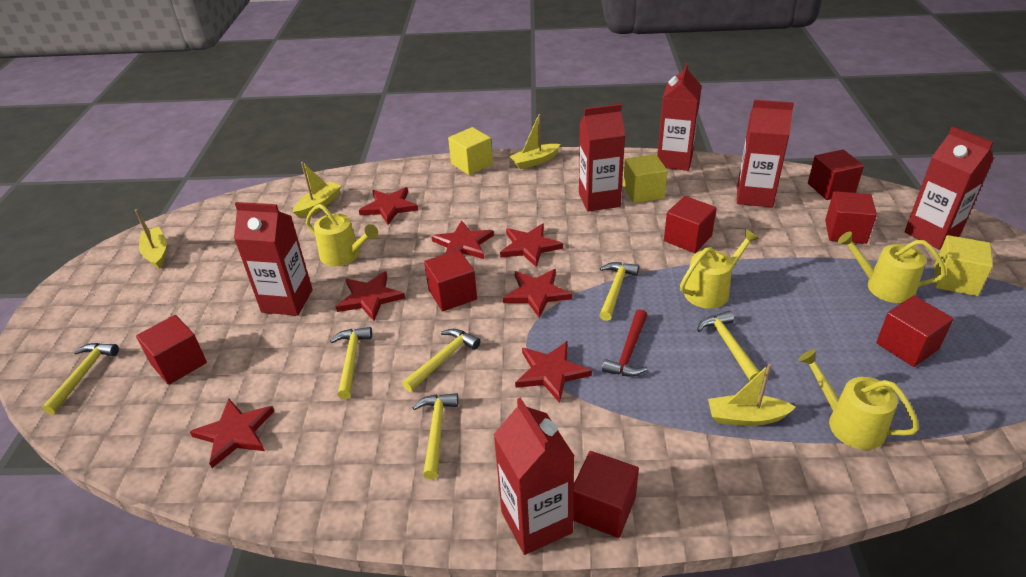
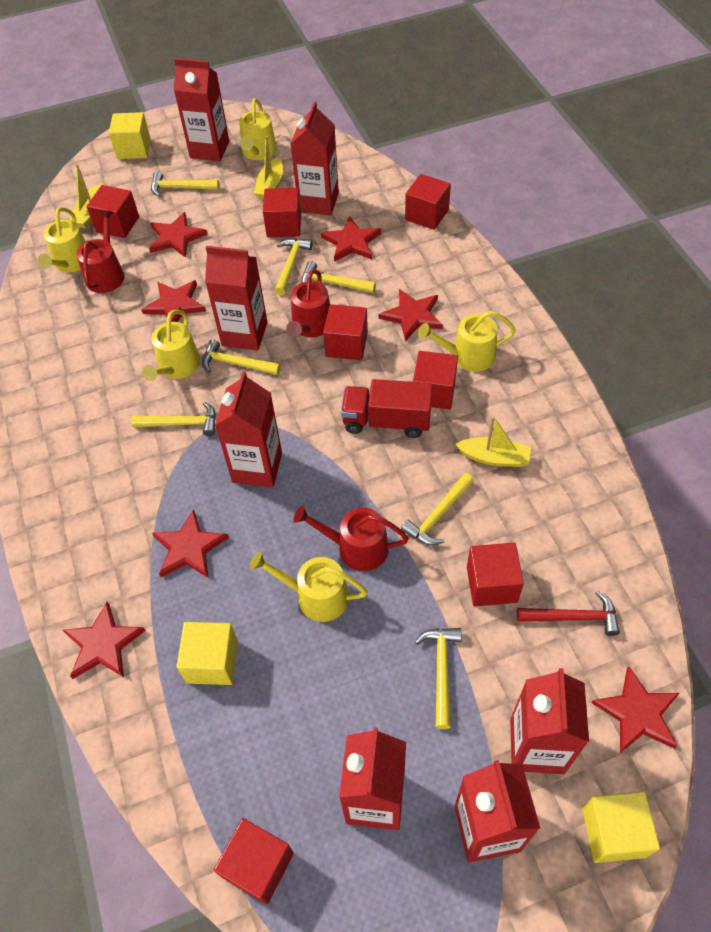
red carton: 6 -> 7
red truck: 0 -> 1
red watering can: 0 -> 3
yellow boat: 4 -> 3
yellow hammer: 6 -> 7
yellow watering can: 4 -> 5

